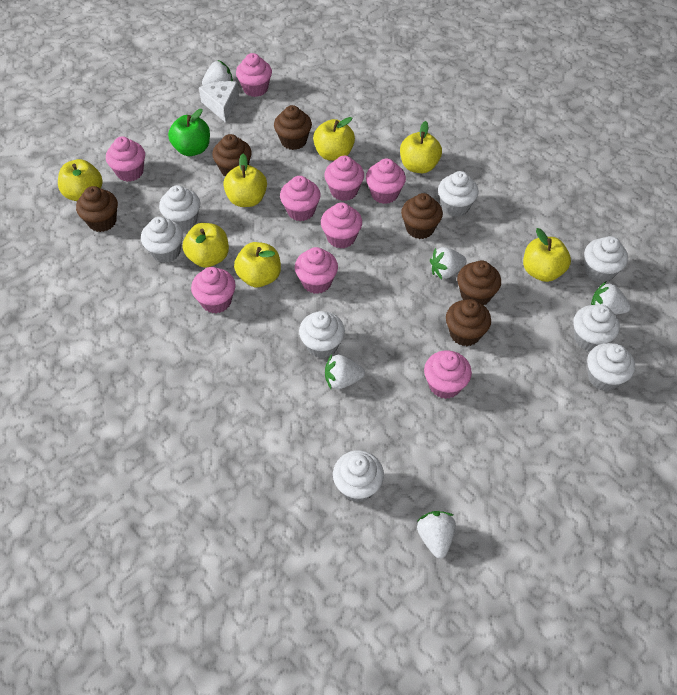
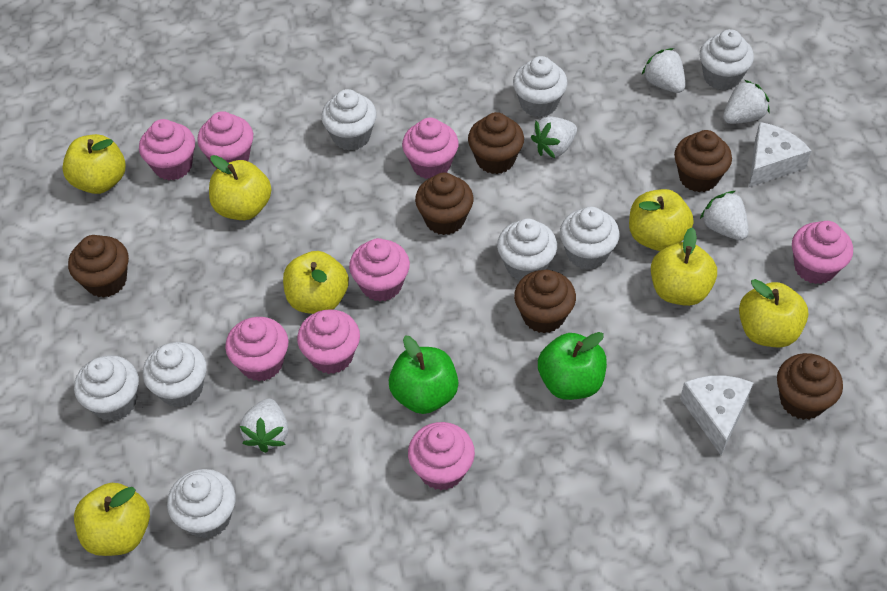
green apple: 1 -> 2
pink cupcake: 9 -> 8
white cheese: 1 -> 2

